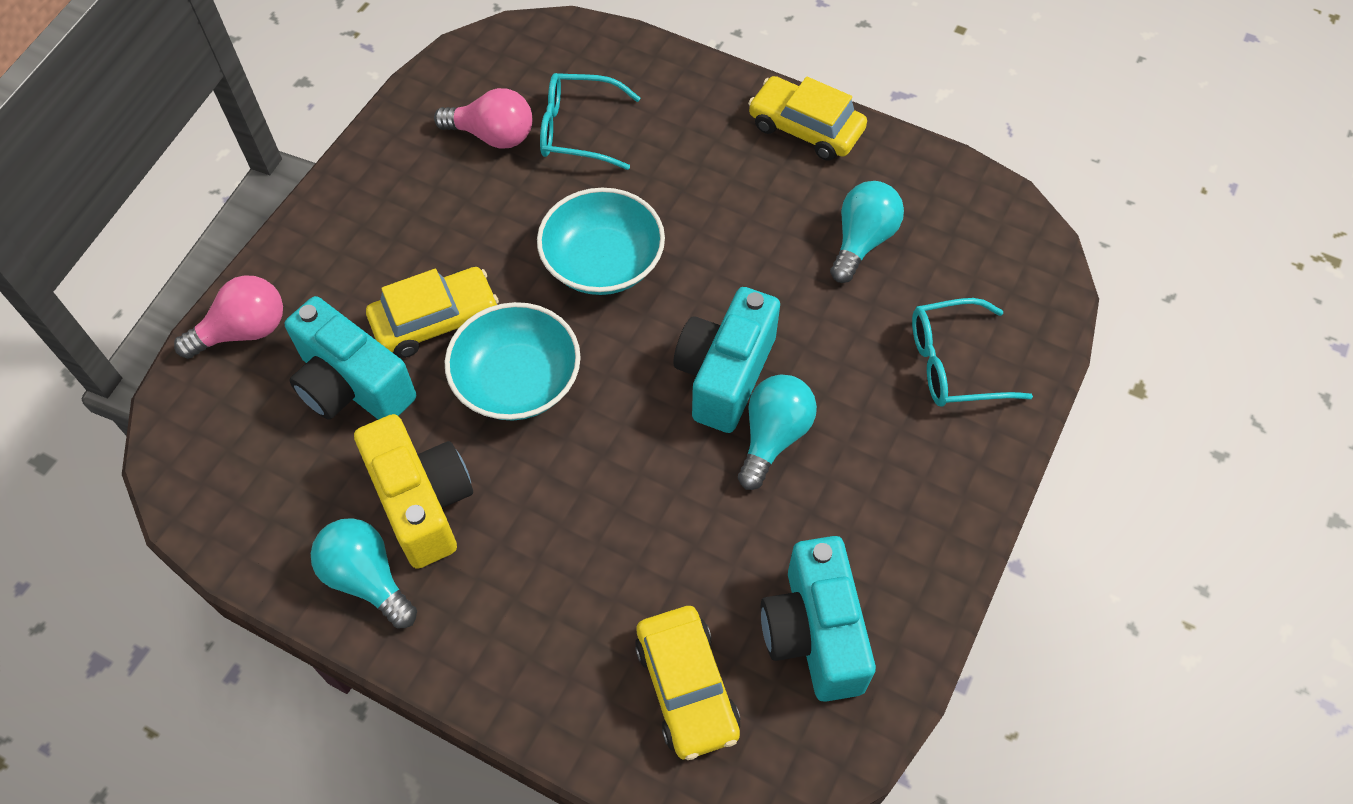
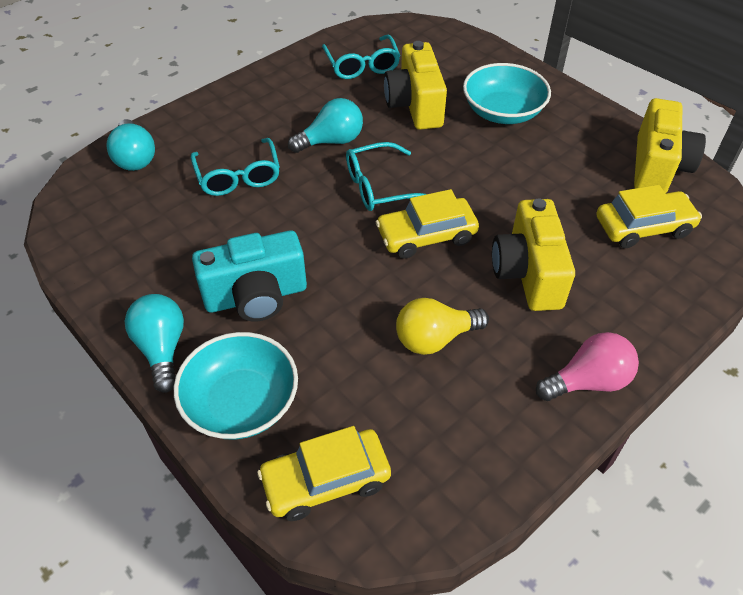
pink light bulb: 2 -> 1
turquoise camera: 3 -> 1
turquoise glasses: 2 -> 3
yellow camera: 1 -> 3
yellow light bulb: 0 -> 1

